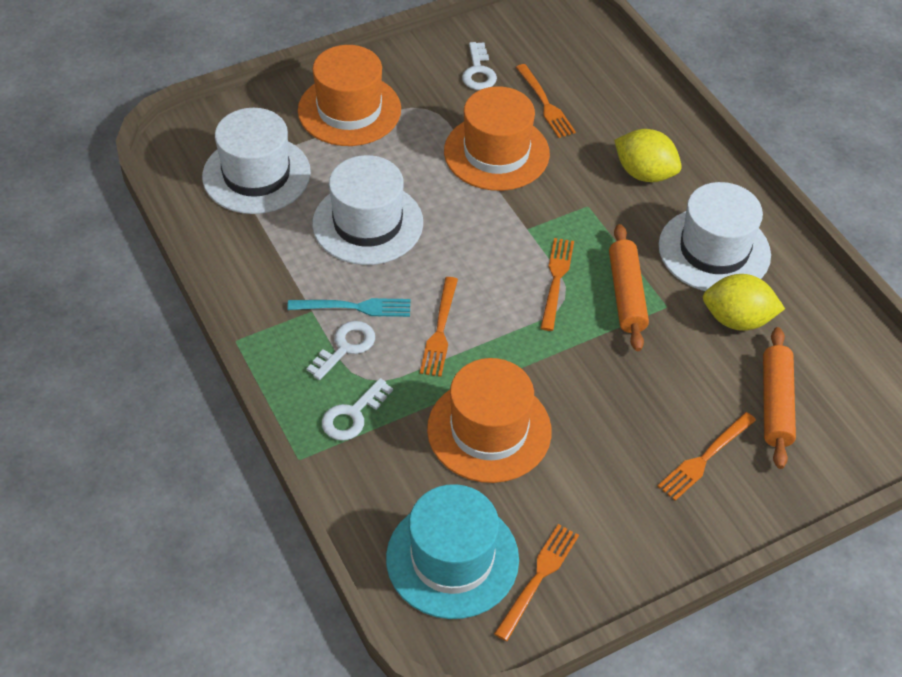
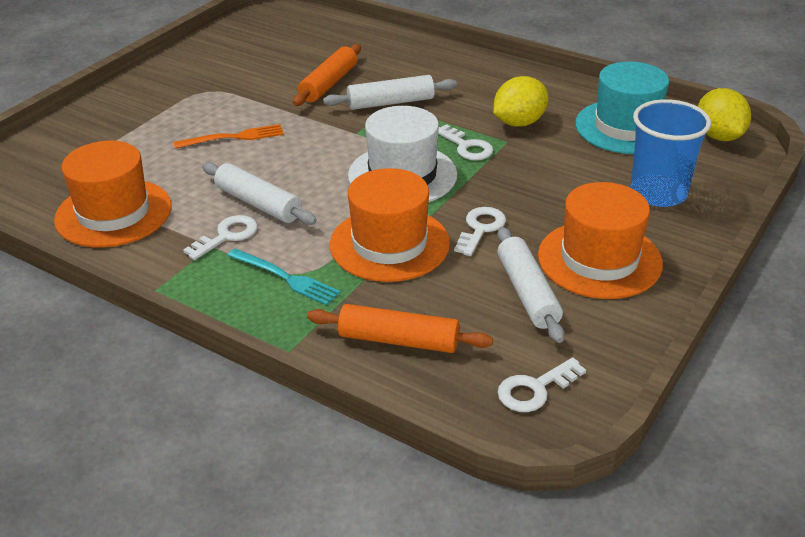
blue cup: 0 -> 1
orange fork: 5 -> 1
white hat: 3 -> 1
white key: 3 -> 4
white rolling pin: 0 -> 3

